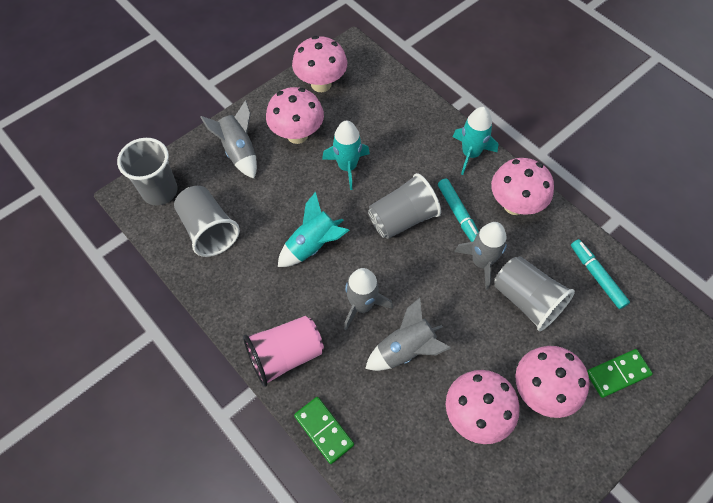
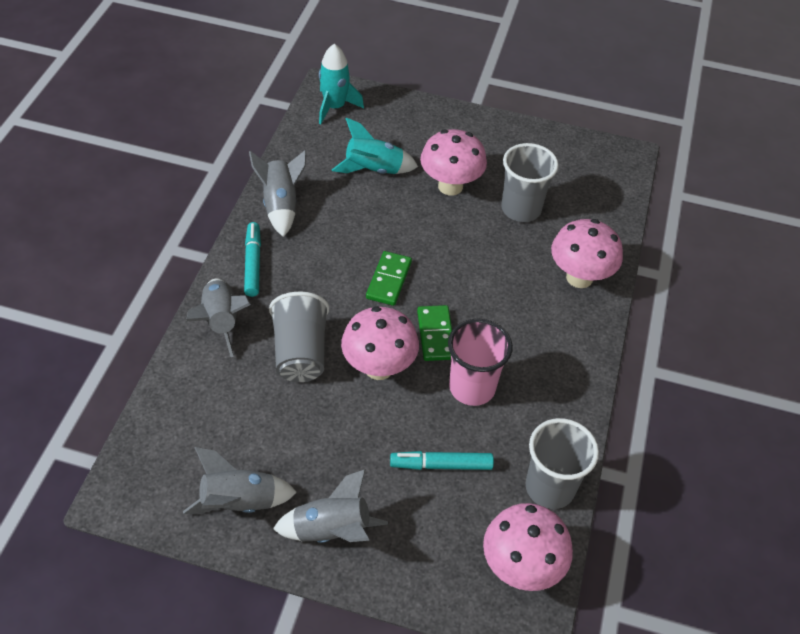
grey cup: 4 -> 3
pink mushroom: 5 -> 4
turquoise rocket: 3 -> 2

